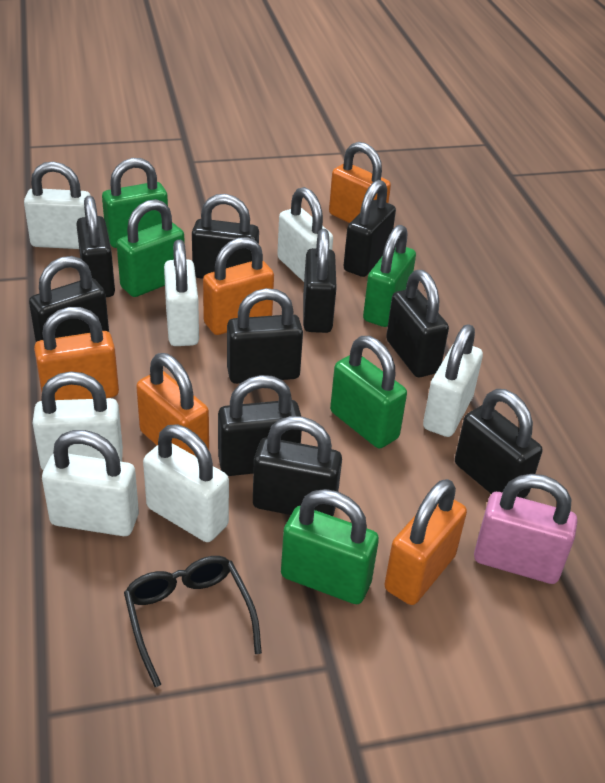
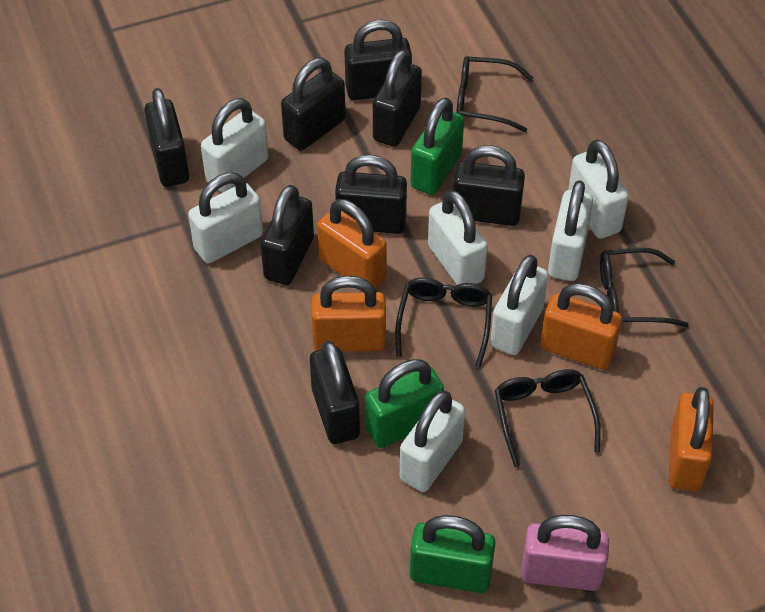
black glasses: 1 -> 4
black padlock: 10 -> 8
green padlock: 5 -> 3
orange padlock: 5 -> 4

